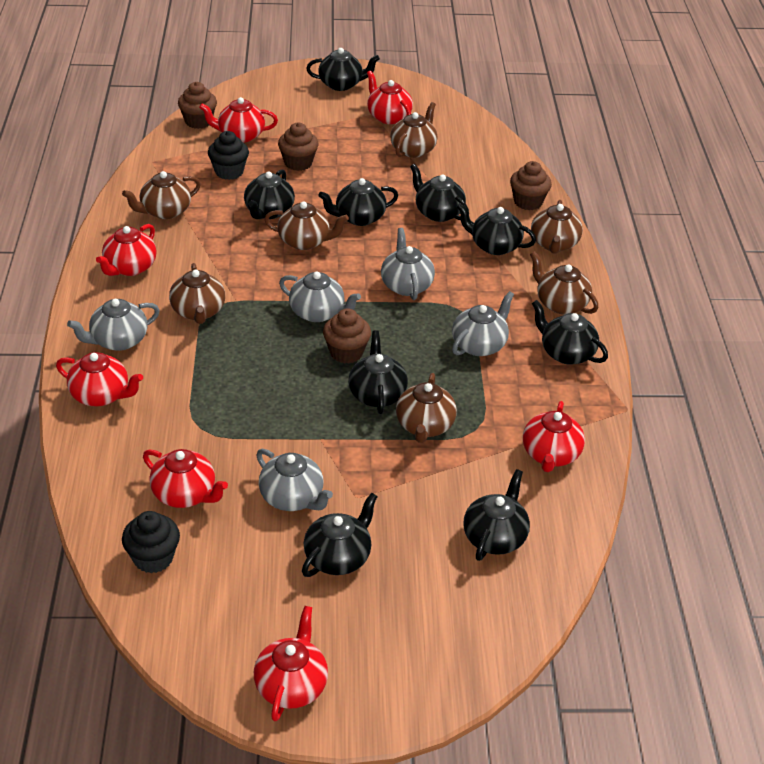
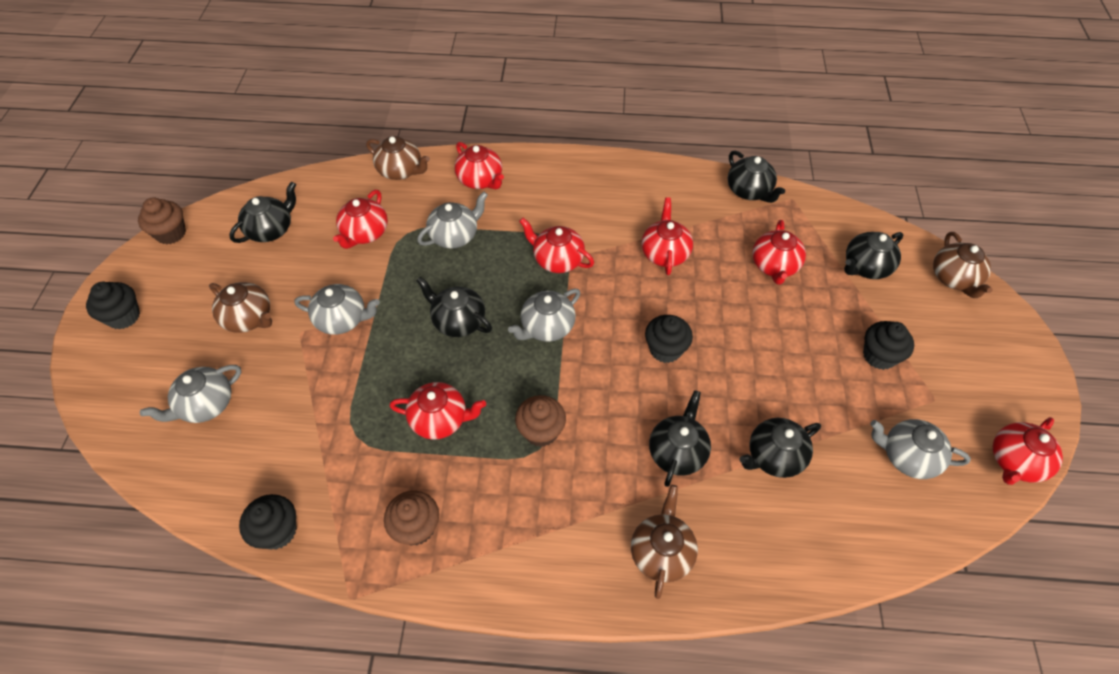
black cupcake: 2 -> 4
black teapot: 9 -> 6
brown cupcake: 4 -> 3
brown teapot: 7 -> 4

